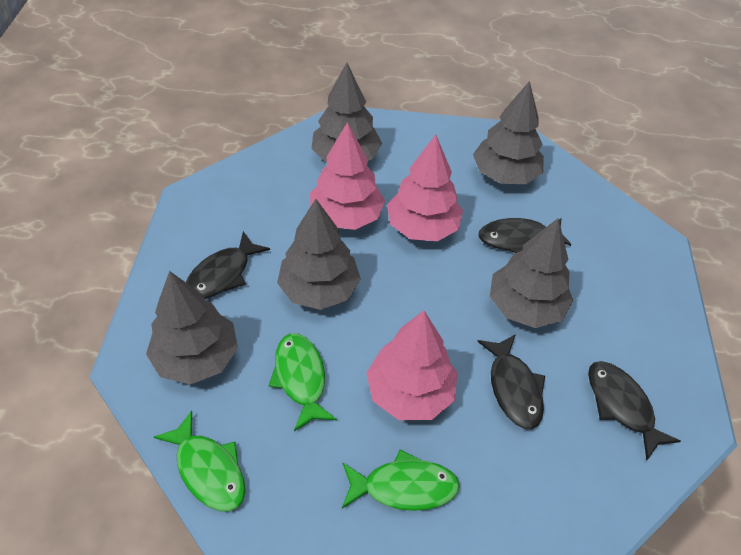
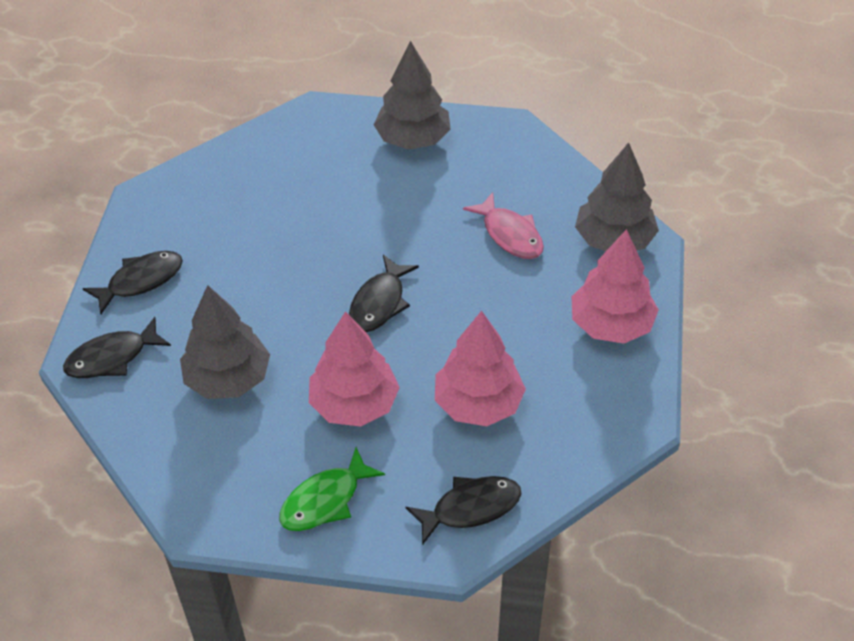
green fish: 3 -> 1
grey tree: 5 -> 3
pink fish: 0 -> 1

